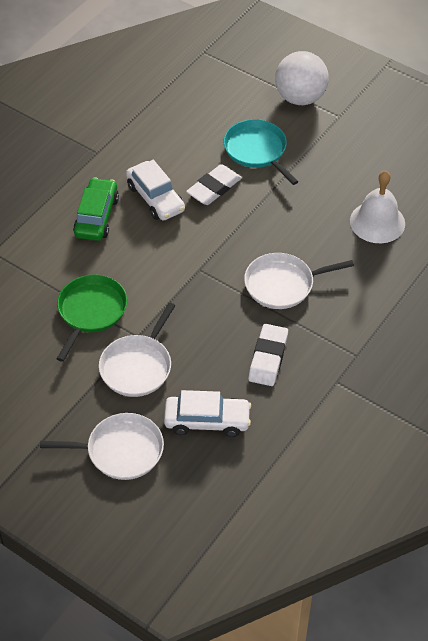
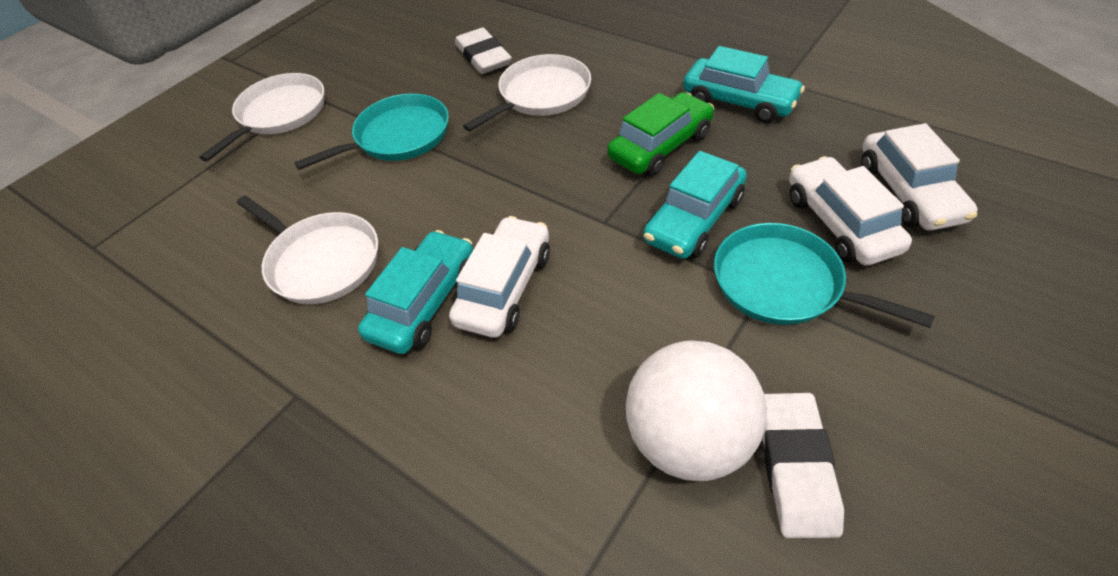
green pan: 1 -> 0
turquoise car: 0 -> 3
turquoise pan: 1 -> 2
white bell: 1 -> 0
white car: 2 -> 3

